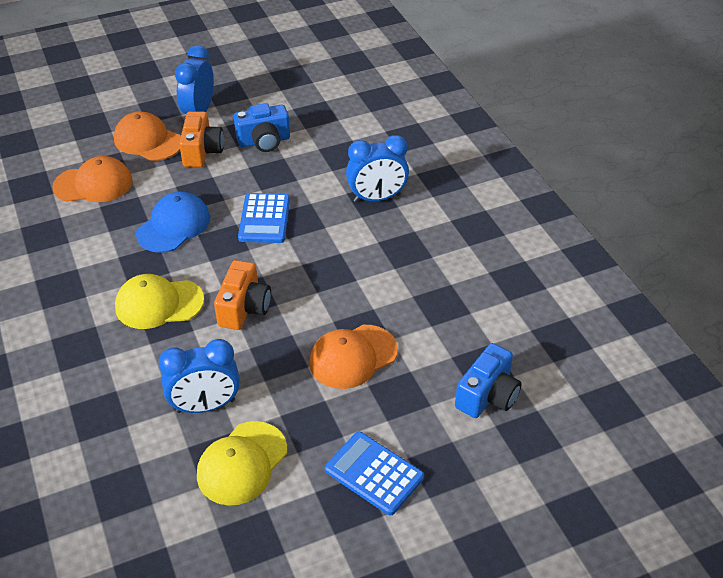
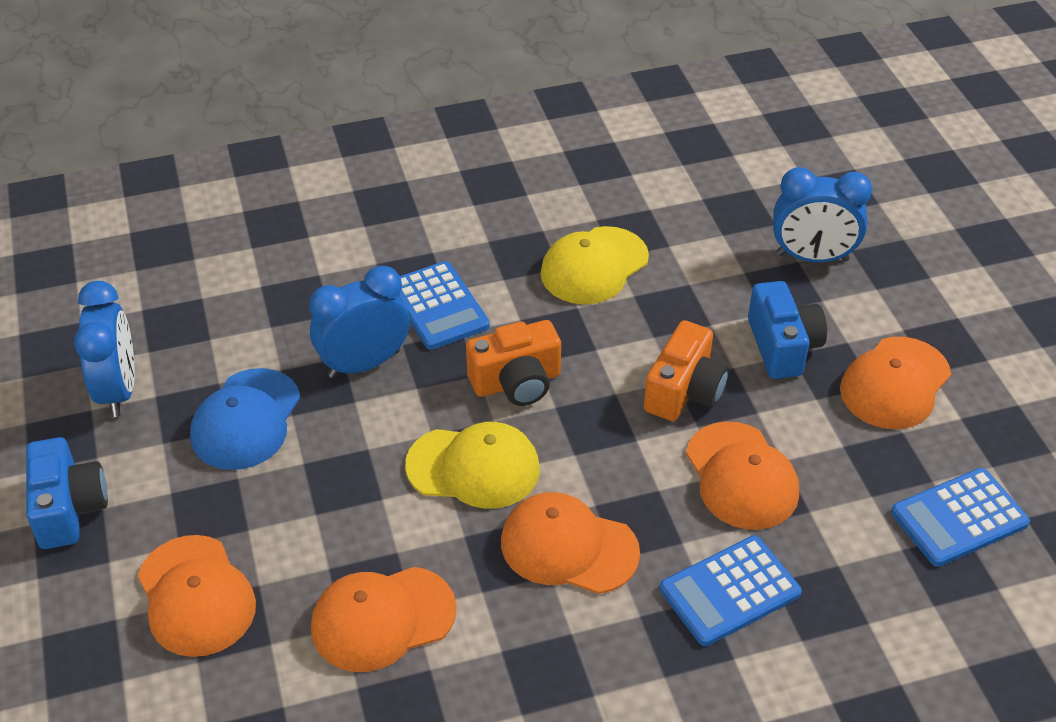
blue calculator: 2 -> 3
orange cap: 3 -> 5

